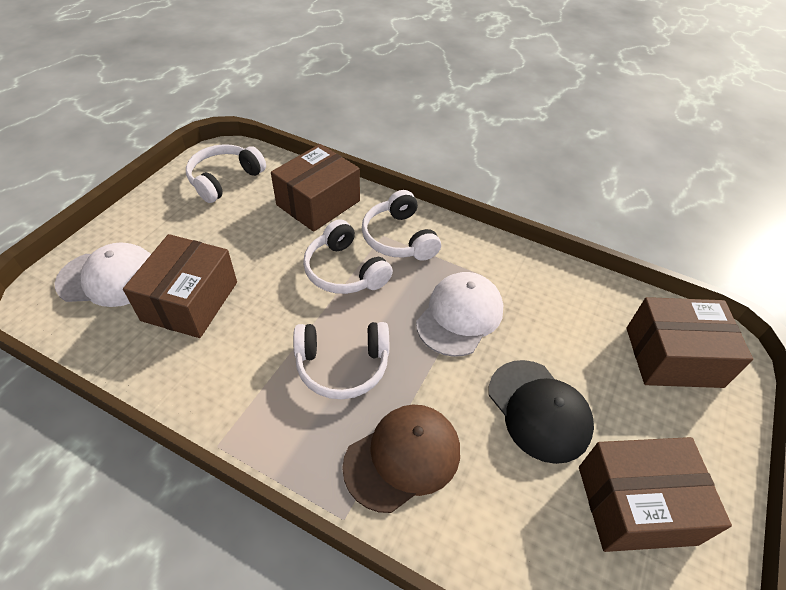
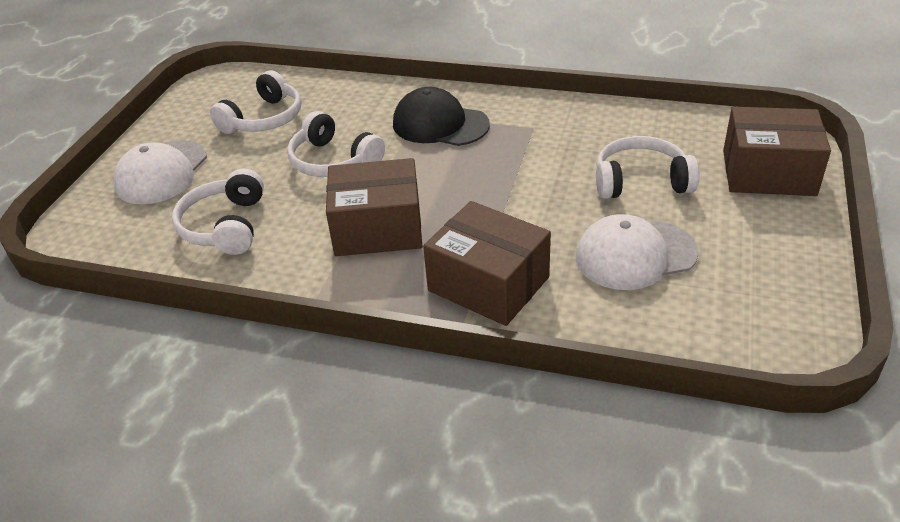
brown box: 4 -> 3
brown cap: 1 -> 0

